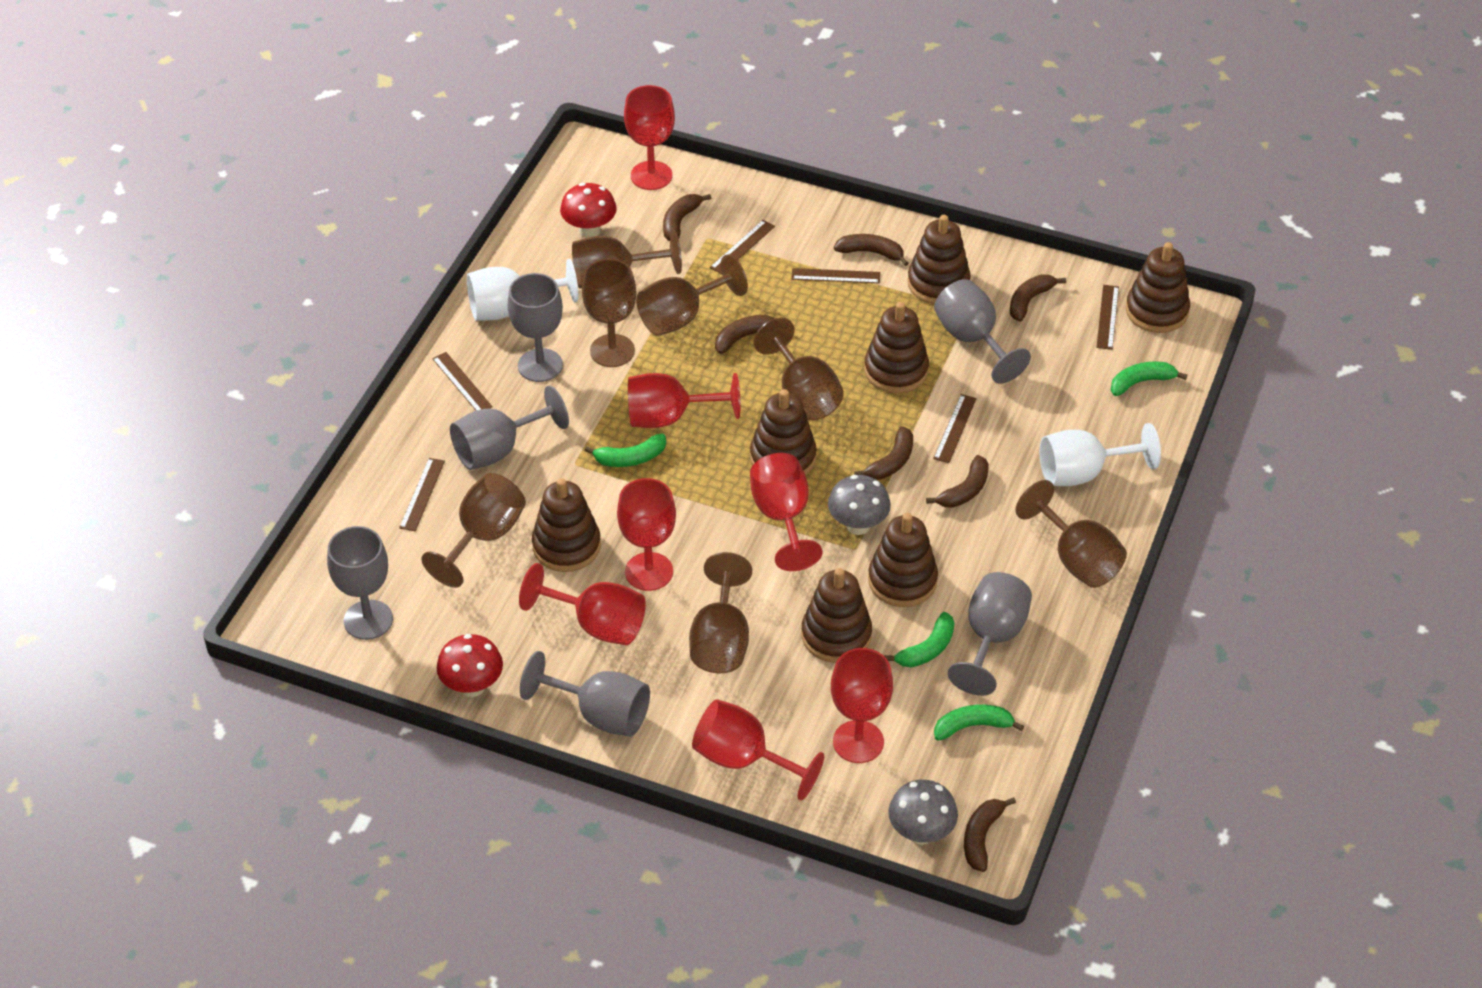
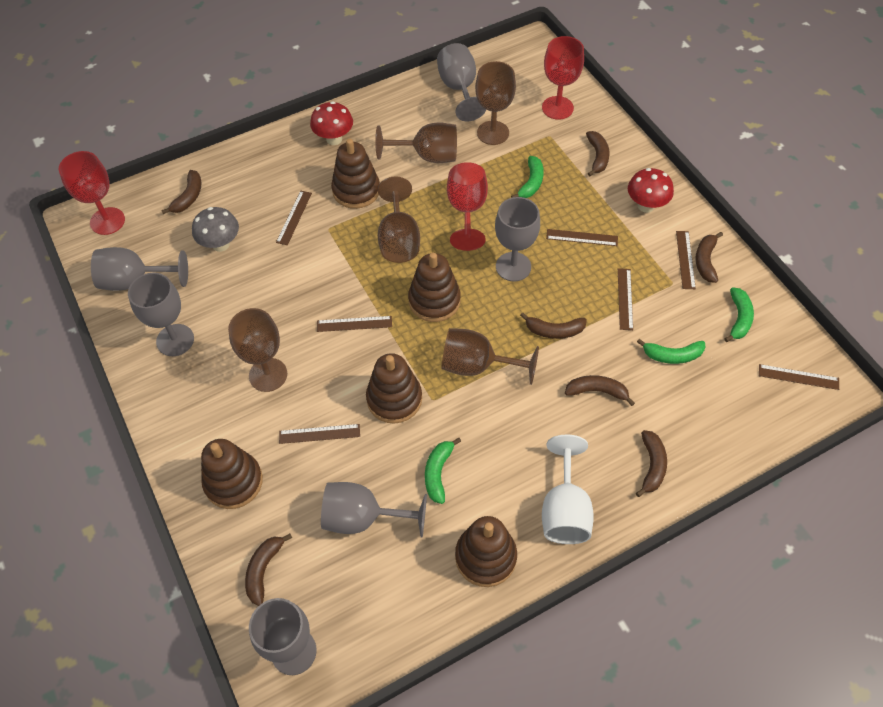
brown goblet: 7 -> 5
brown ruler: 6 -> 7
brown stacking toy: 7 -> 5
grey mushroom: 2 -> 1
red goblet: 7 -> 3
white goblet: 2 -> 1

